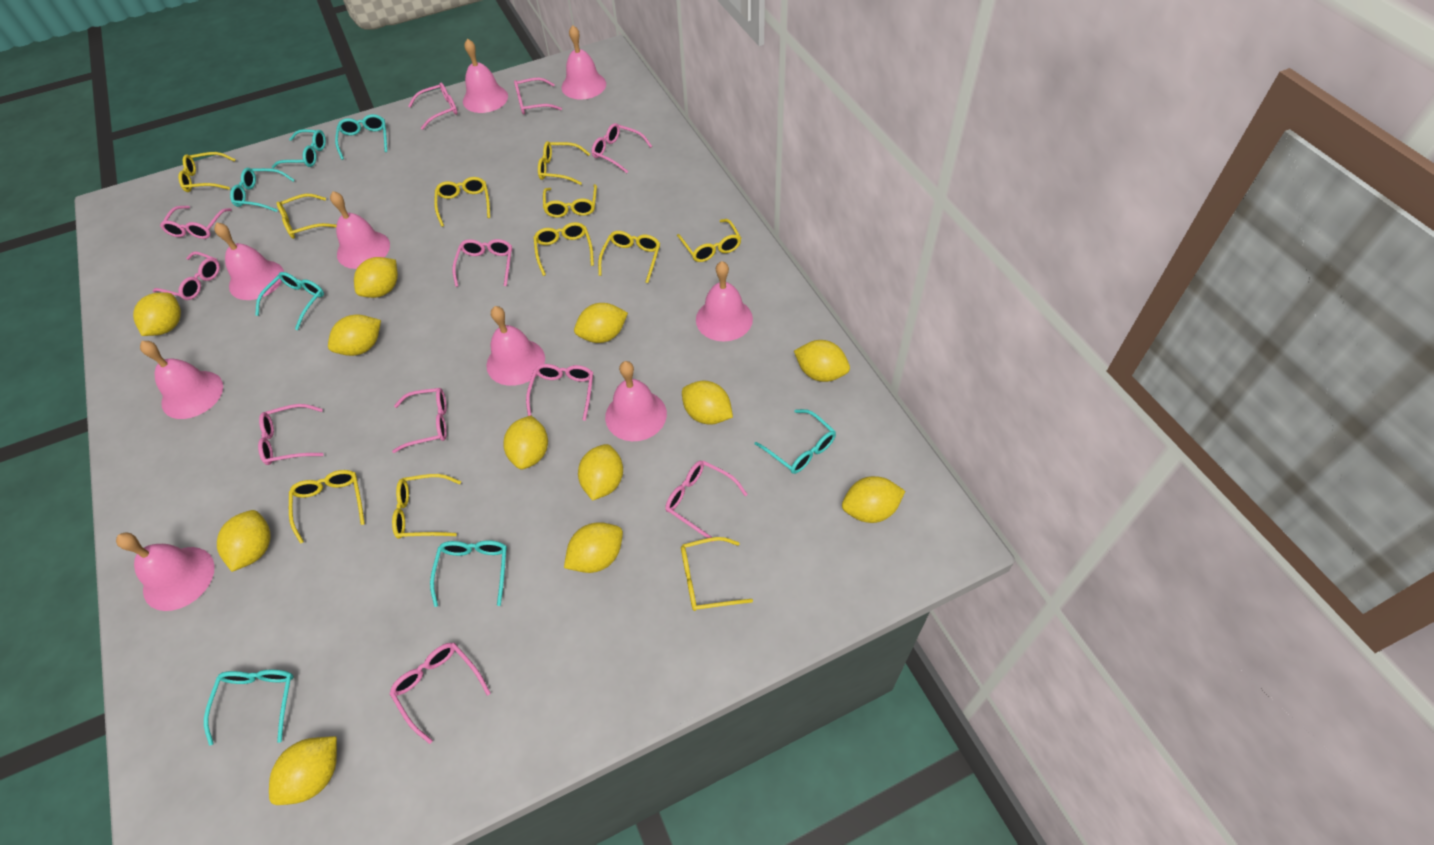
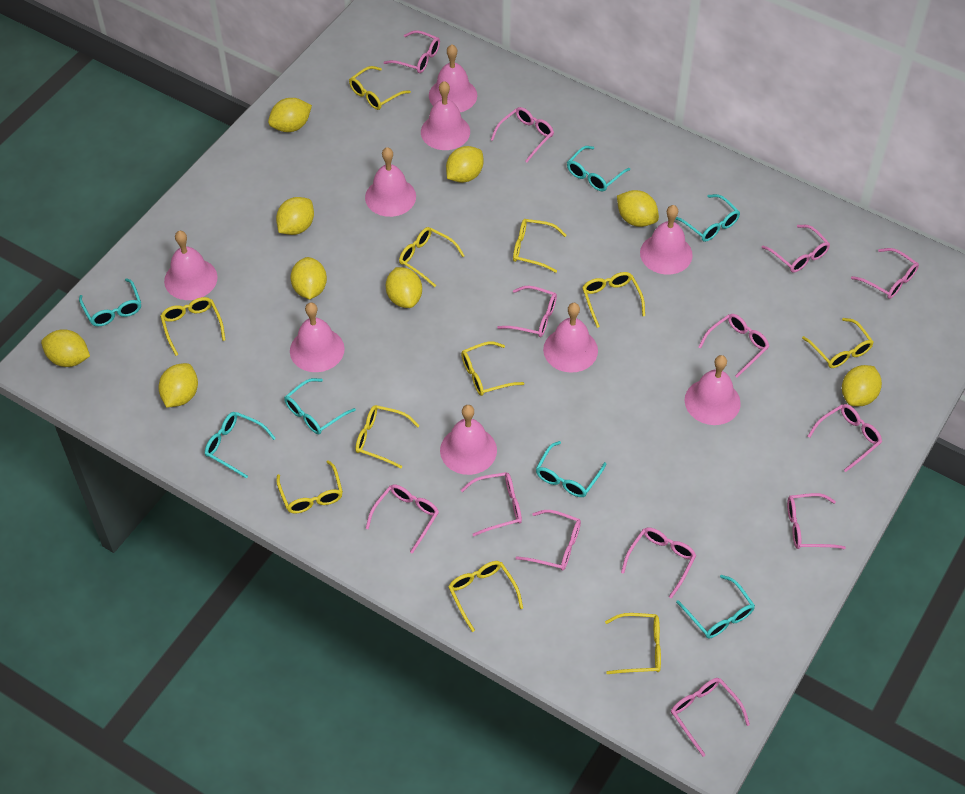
pink glasses: 11 -> 13
yellow lemon: 12 -> 9

